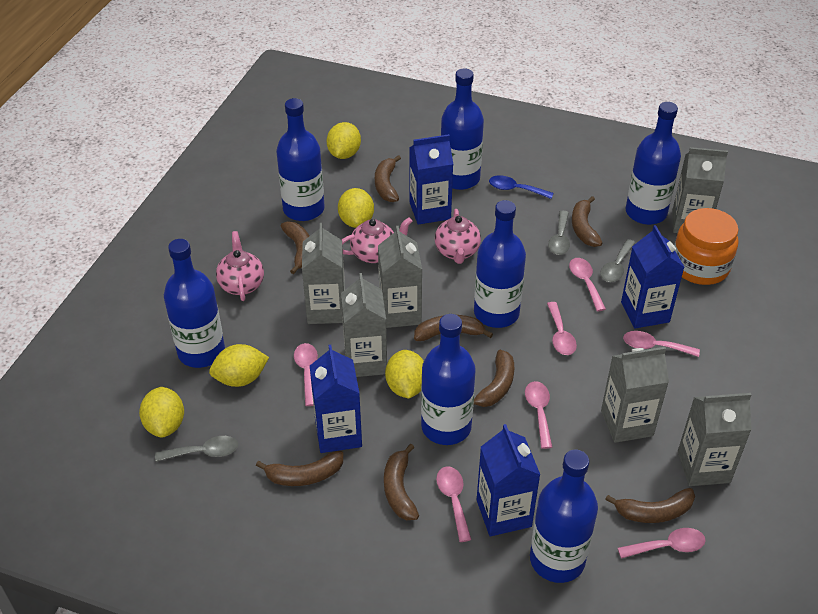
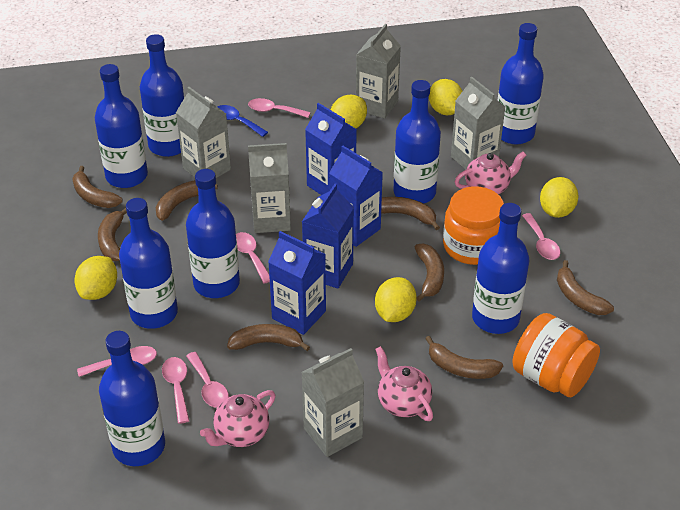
blue bottle: 7 -> 8
grey carton: 6 -> 5
grey spoon: 3 -> 0
orange jar: 1 -> 2
pink spoon: 7 -> 6

